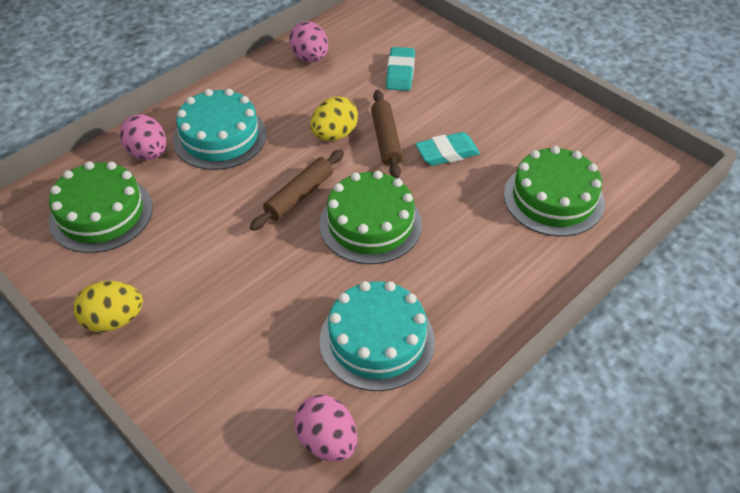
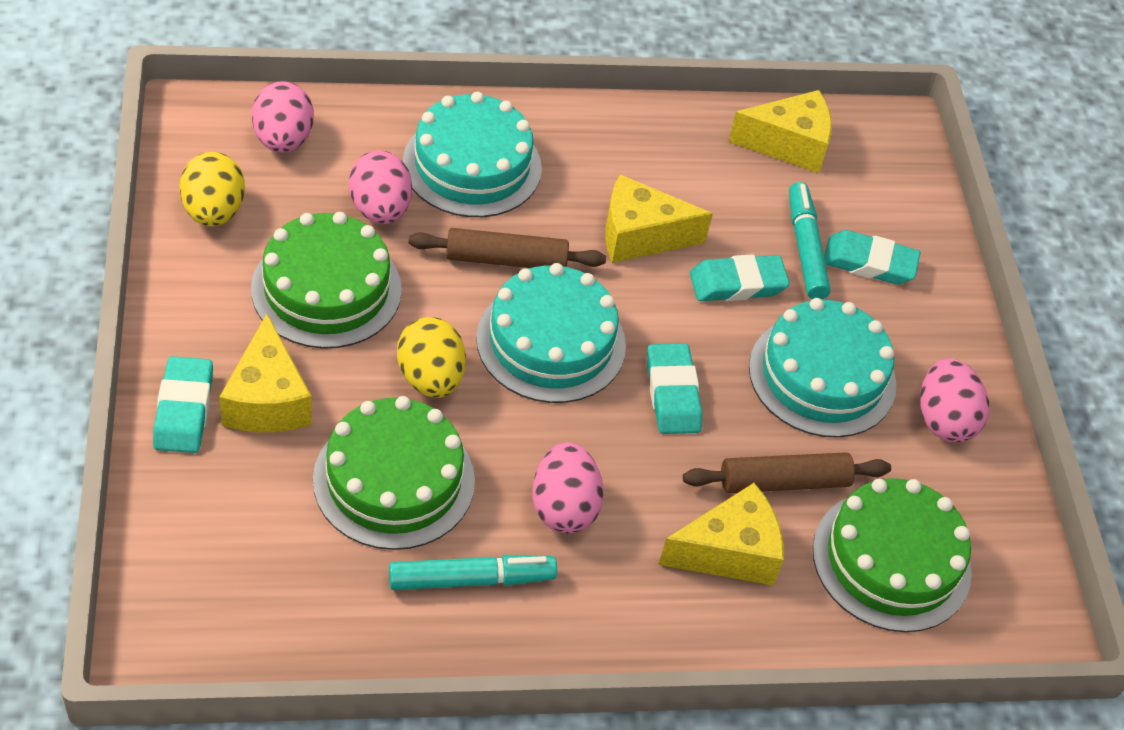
pink egg: 3 -> 4
turquoise cake: 2 -> 3
turquoise eraser: 2 -> 4
turquoise marker: 0 -> 2
yellow cheese: 0 -> 4

